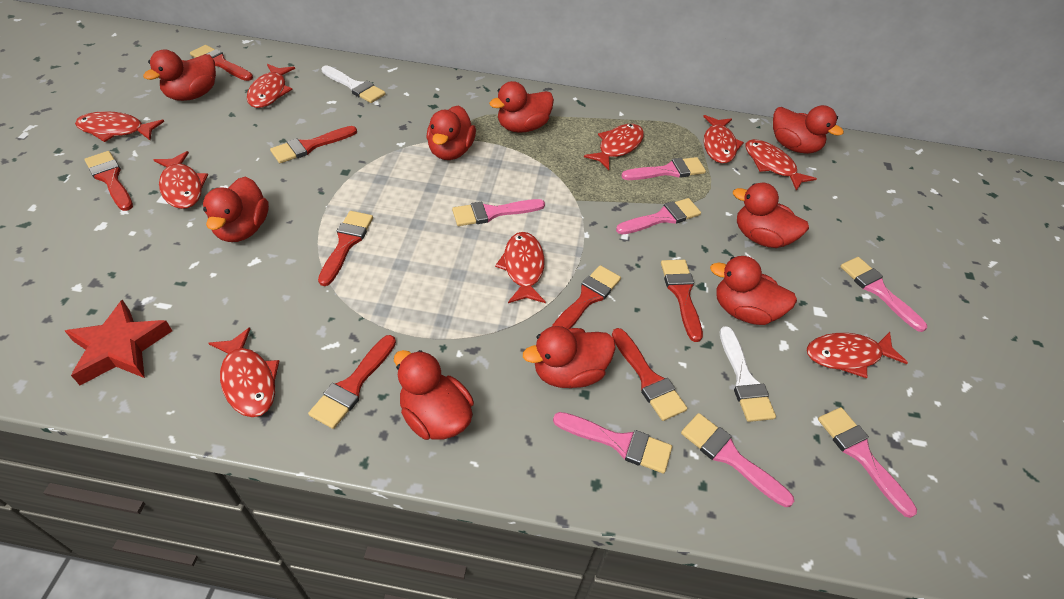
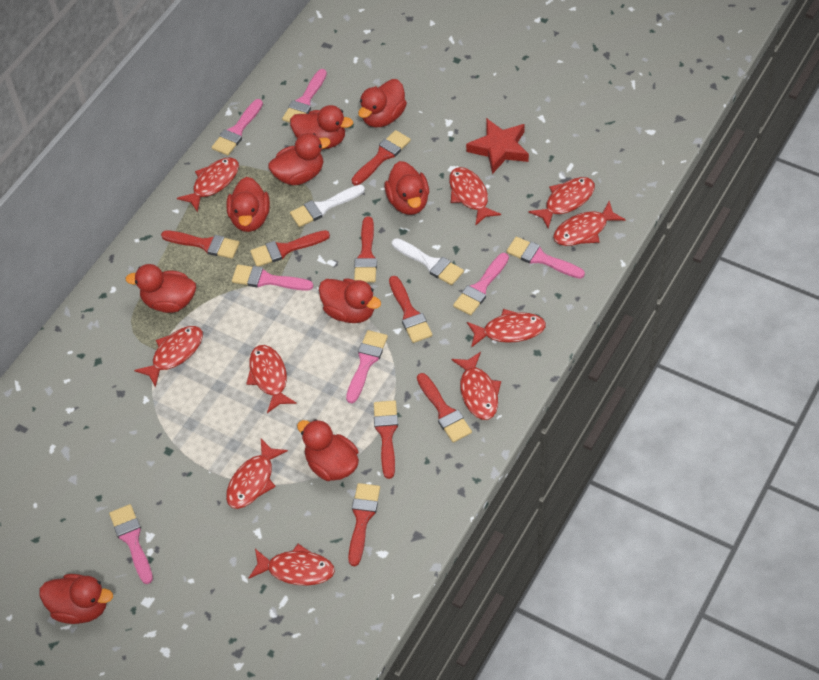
red fish: 9 -> 10

